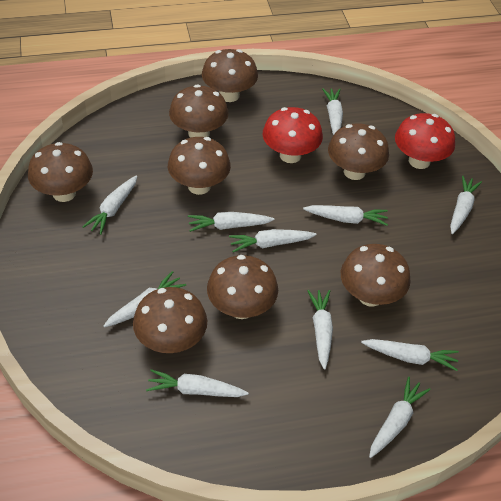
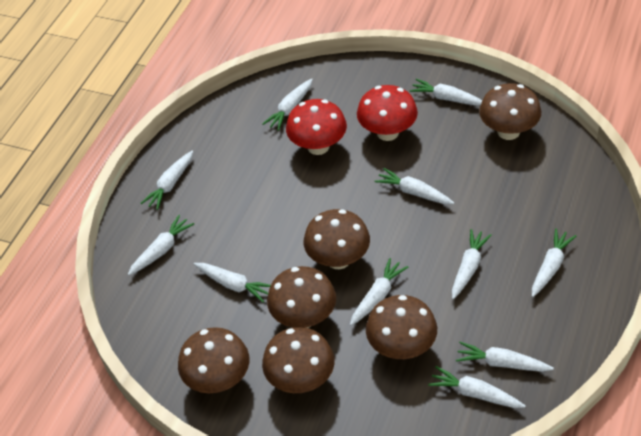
brown mushroom: 8 -> 6

